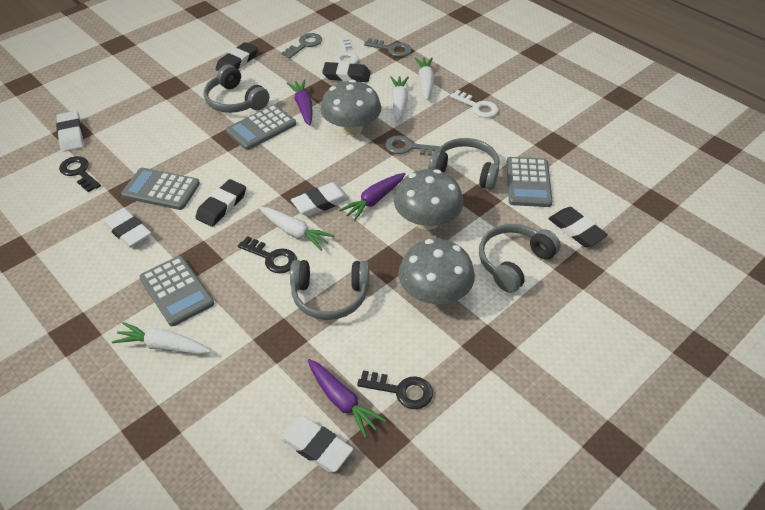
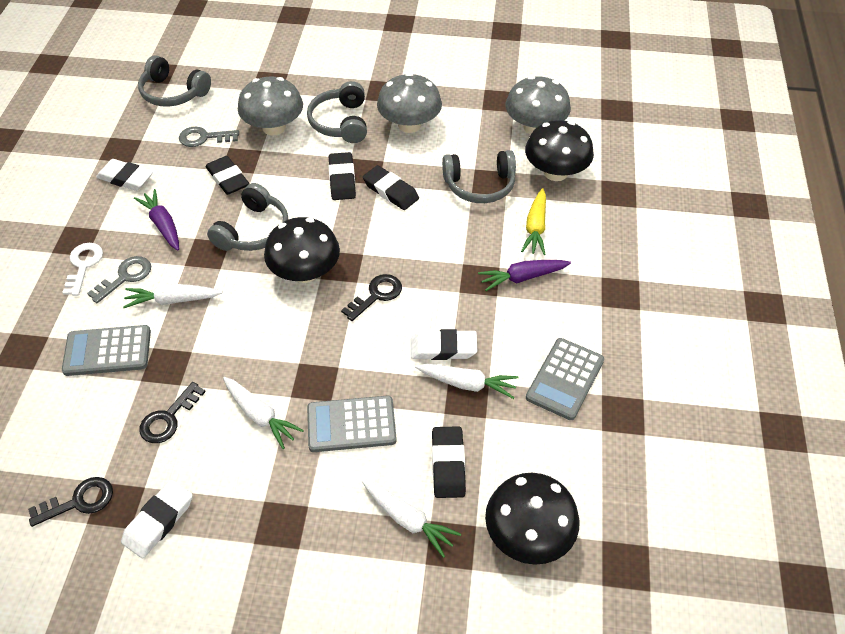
black mushroom: 0 -> 3
grey calculator: 4 -> 3
grey key: 3 -> 2
purple carrot: 3 -> 2
white eraser: 4 -> 3
white key: 2 -> 1
yellow carrot: 0 -> 1

